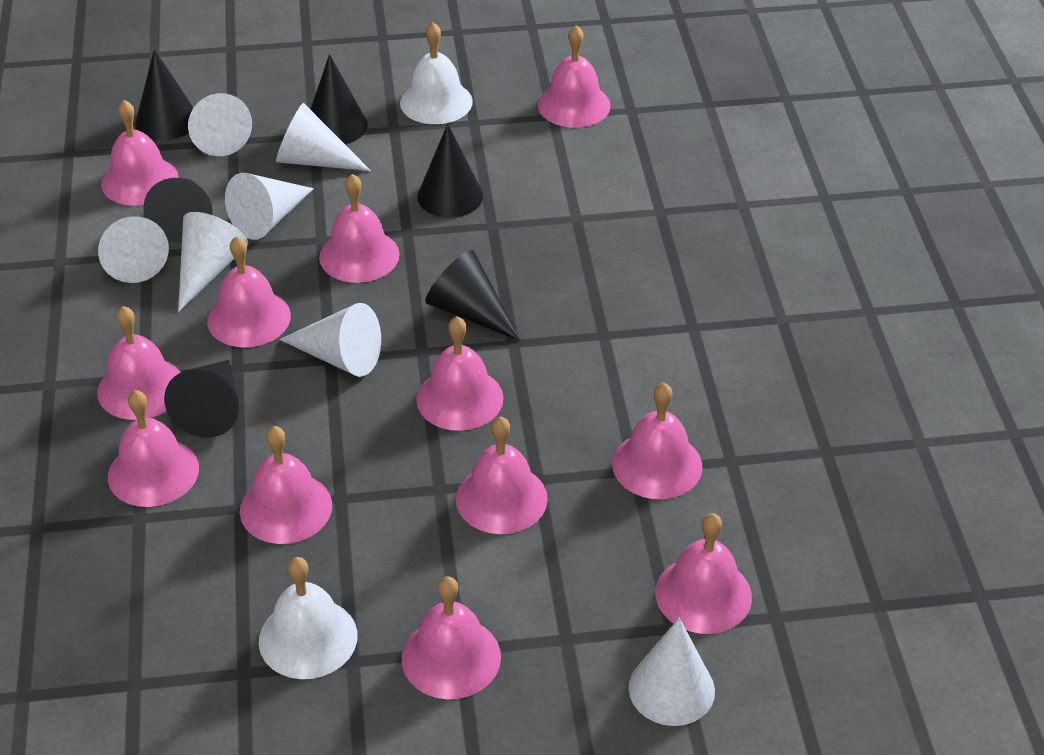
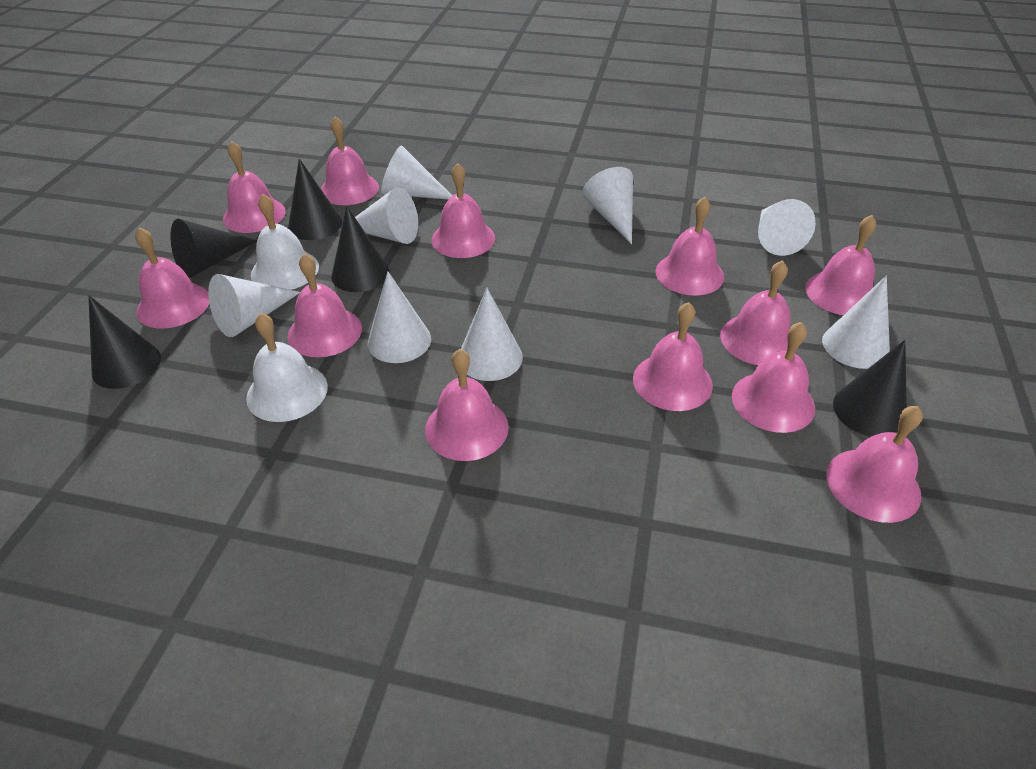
black cone: 6 -> 5
white cone: 7 -> 8

